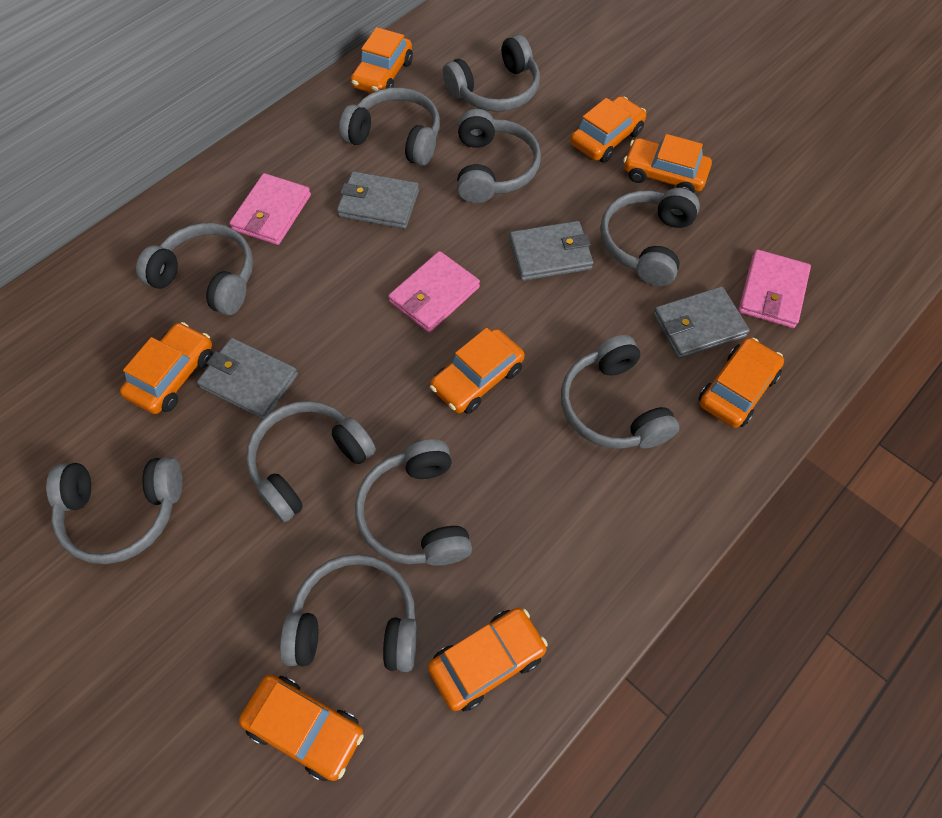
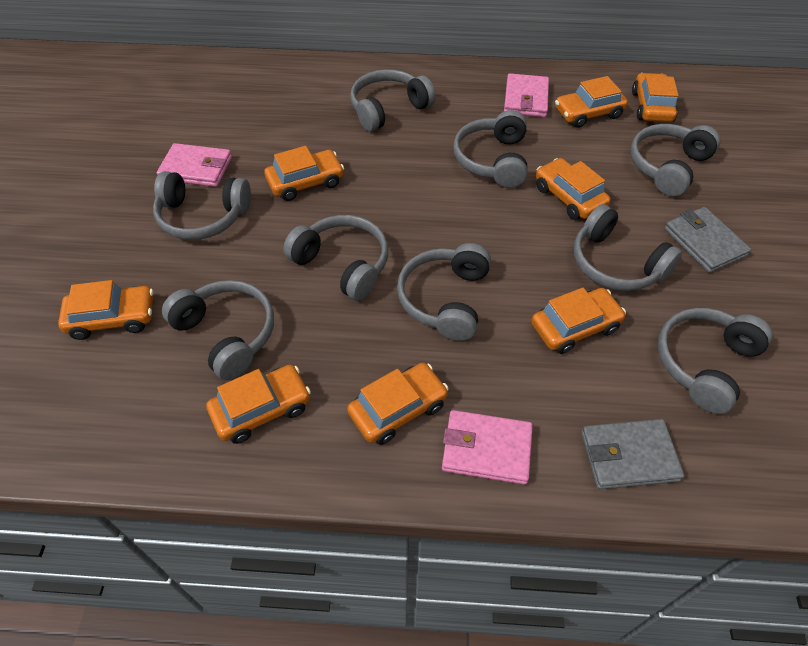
grey headphones: 10 -> 9
grey wallet: 4 -> 2

